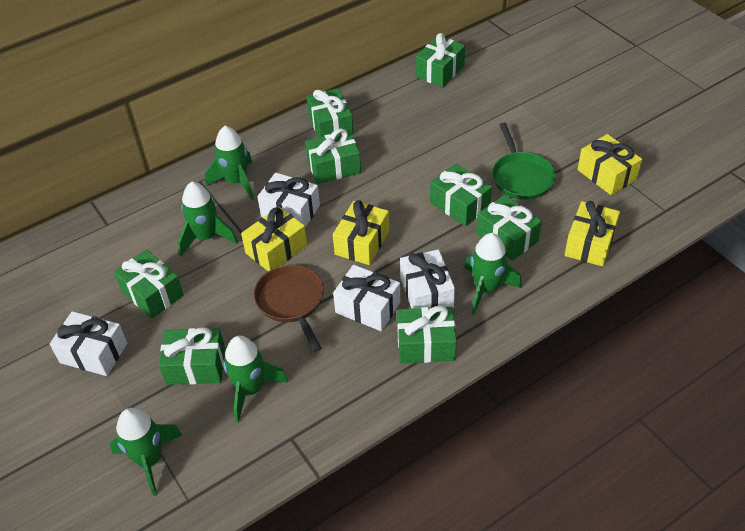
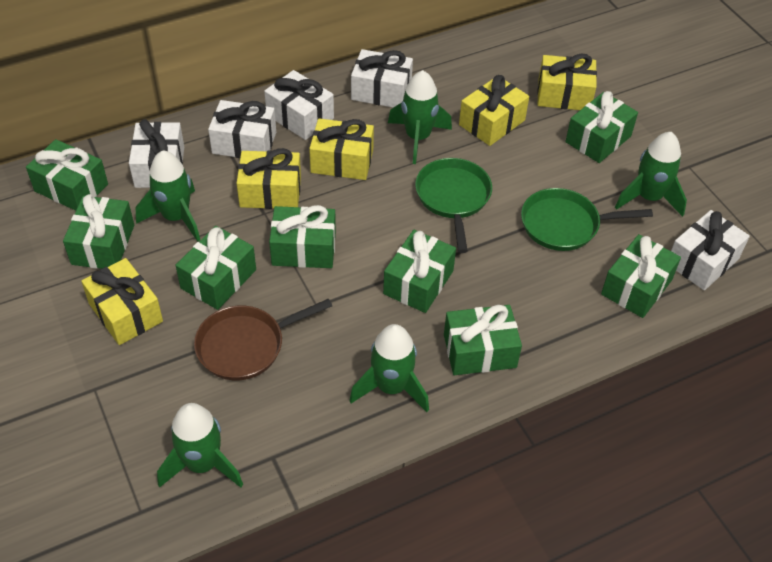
green pan: 1 -> 2
white gift: 4 -> 5
yellow gift: 4 -> 5

